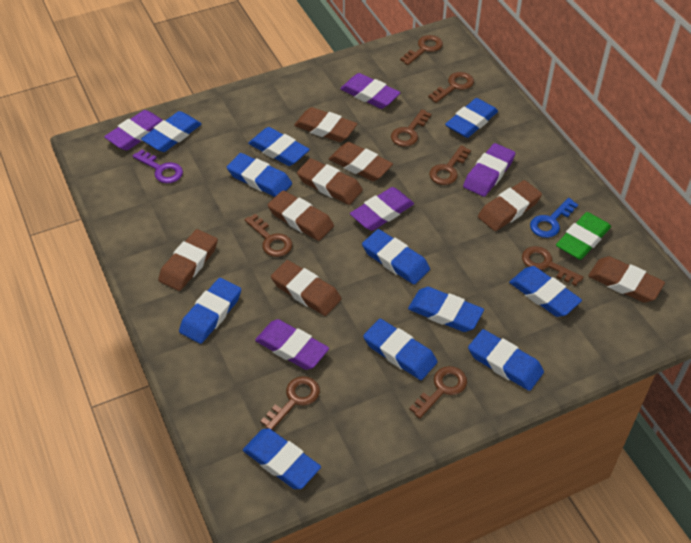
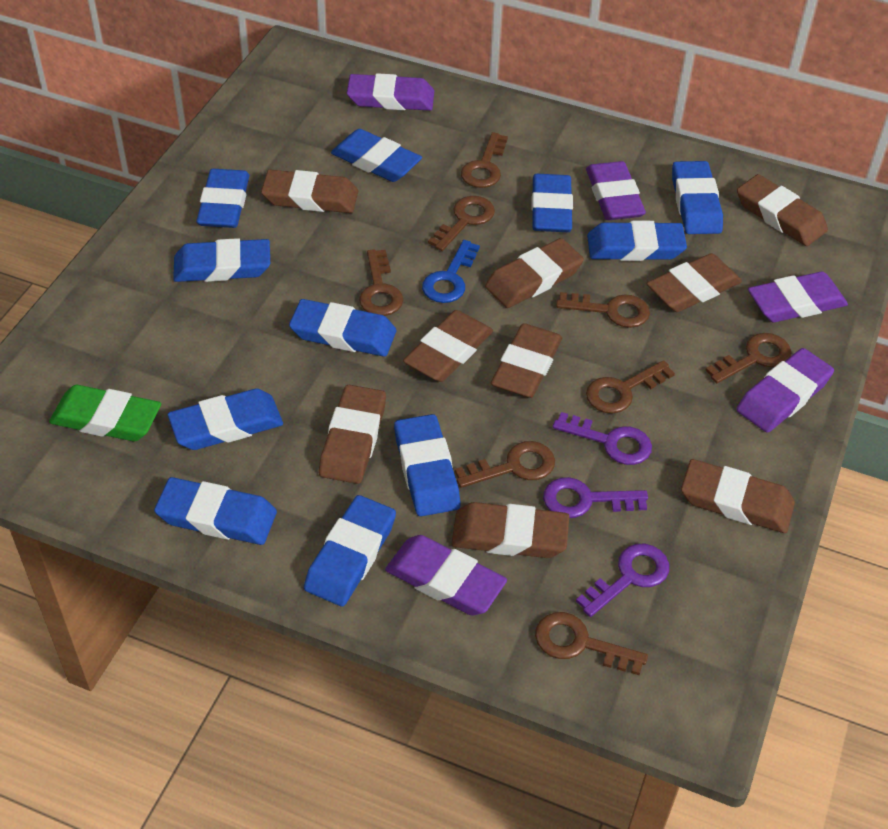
brown eraser: 8 -> 9
purple key: 1 -> 3

